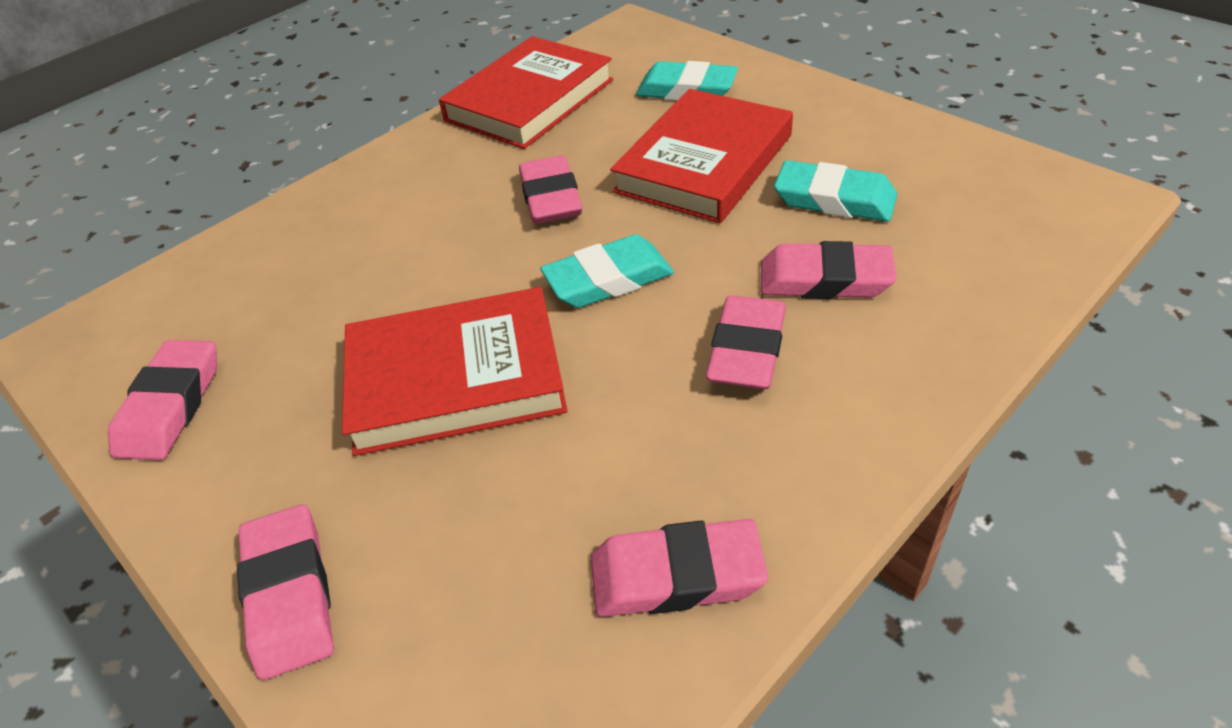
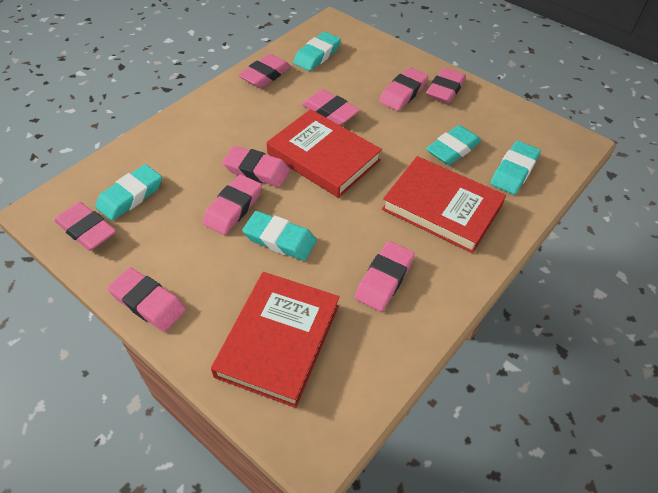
pink eraser: 6 -> 9
turquoise eraser: 3 -> 5

